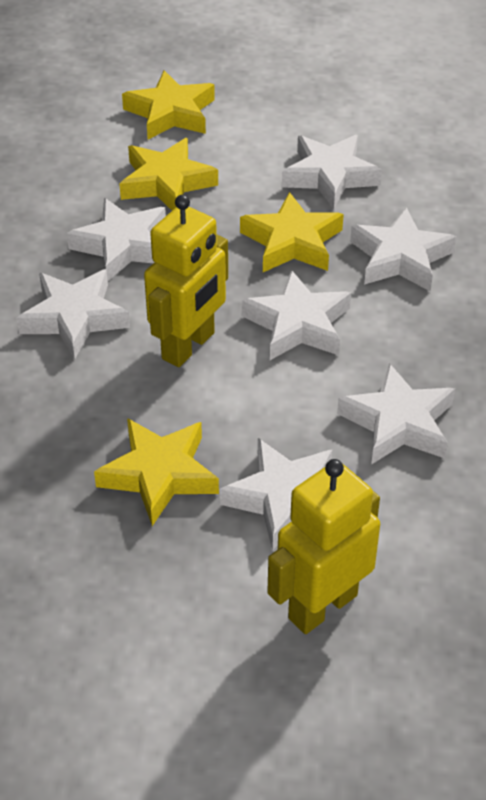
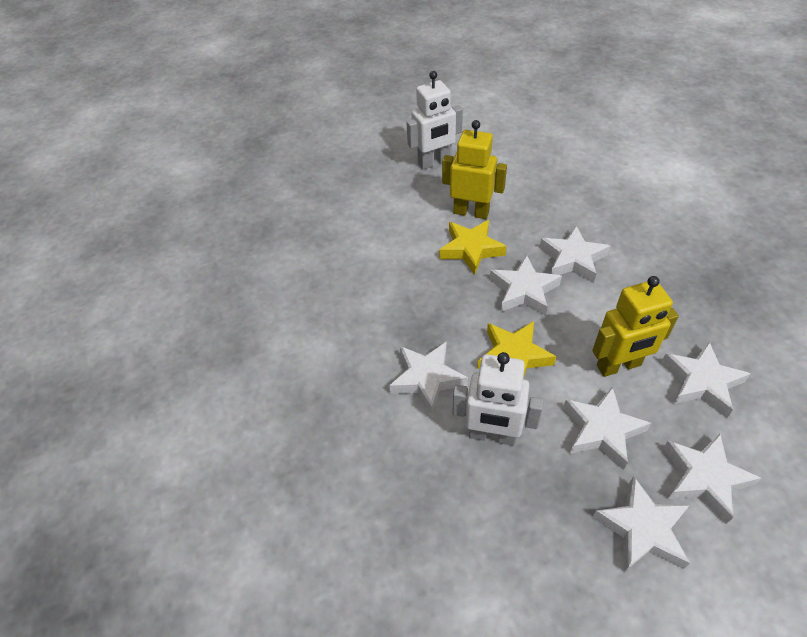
white robot: 0 -> 2
yellow star: 4 -> 2

